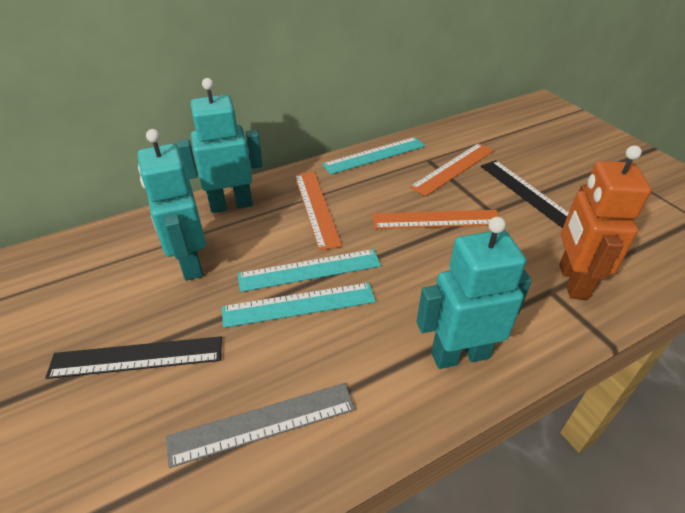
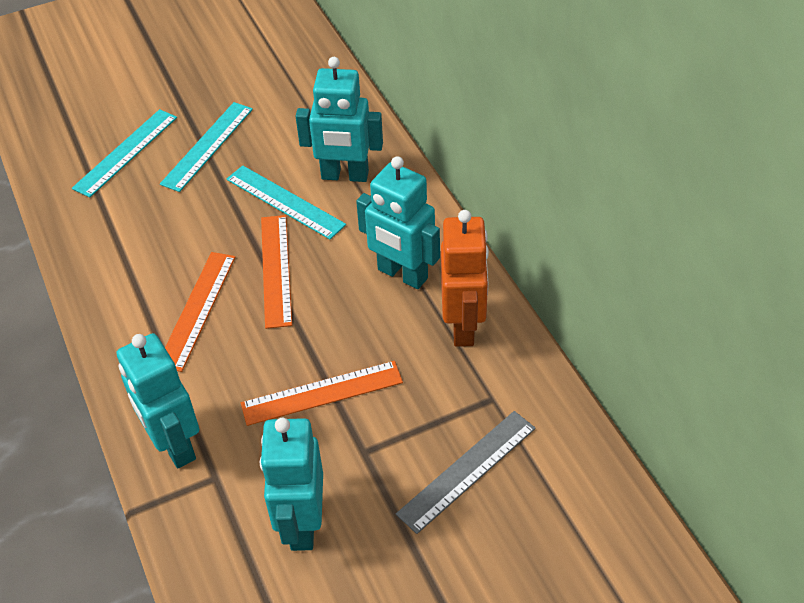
black ruler: 2 -> 0
turquoise robot: 3 -> 4

